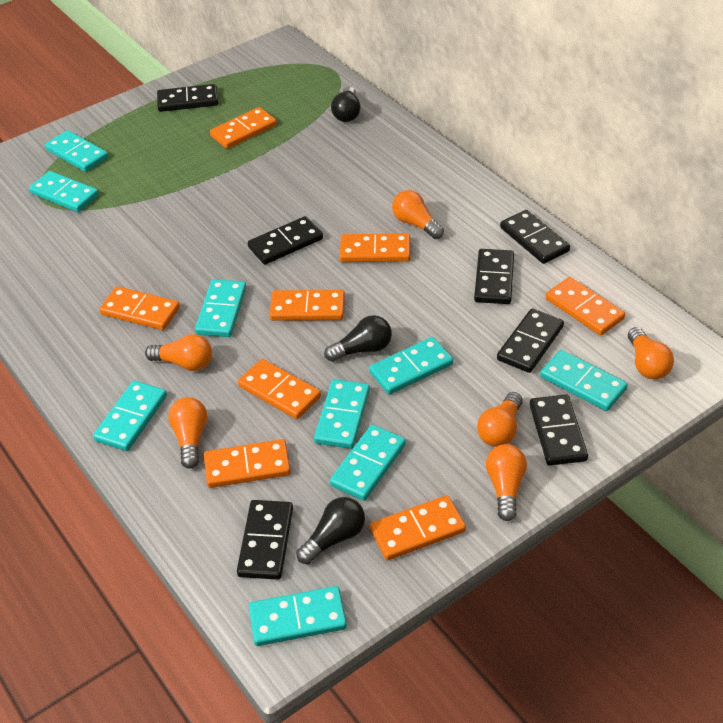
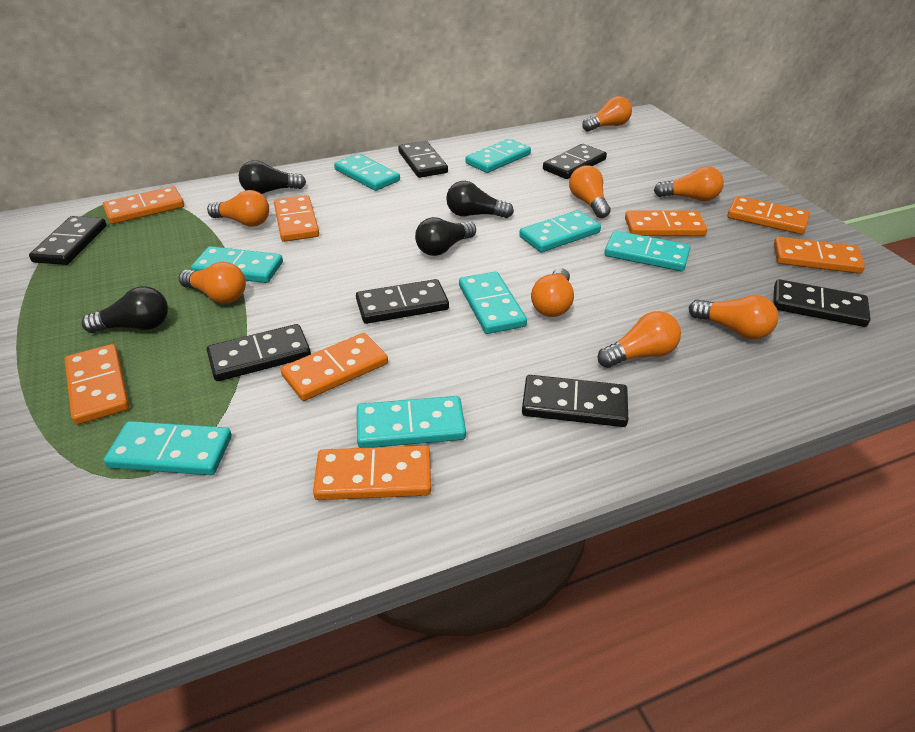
black light bulb: 3 -> 4
orange light bulb: 6 -> 8
turquoise domino: 9 -> 8

